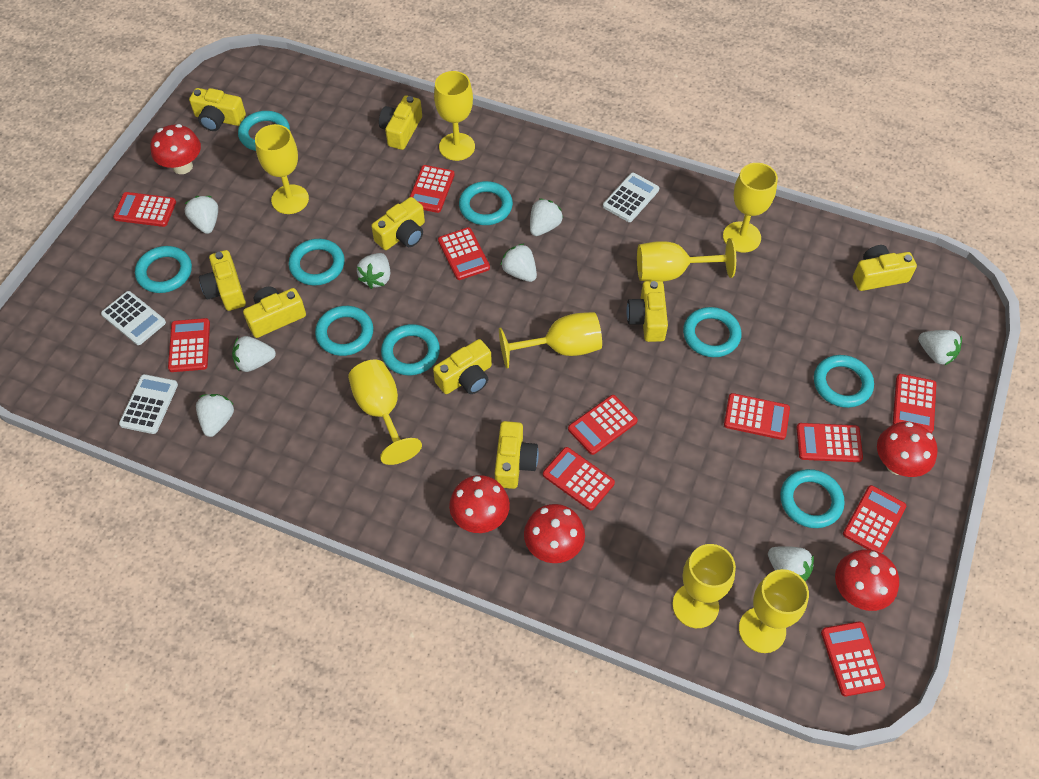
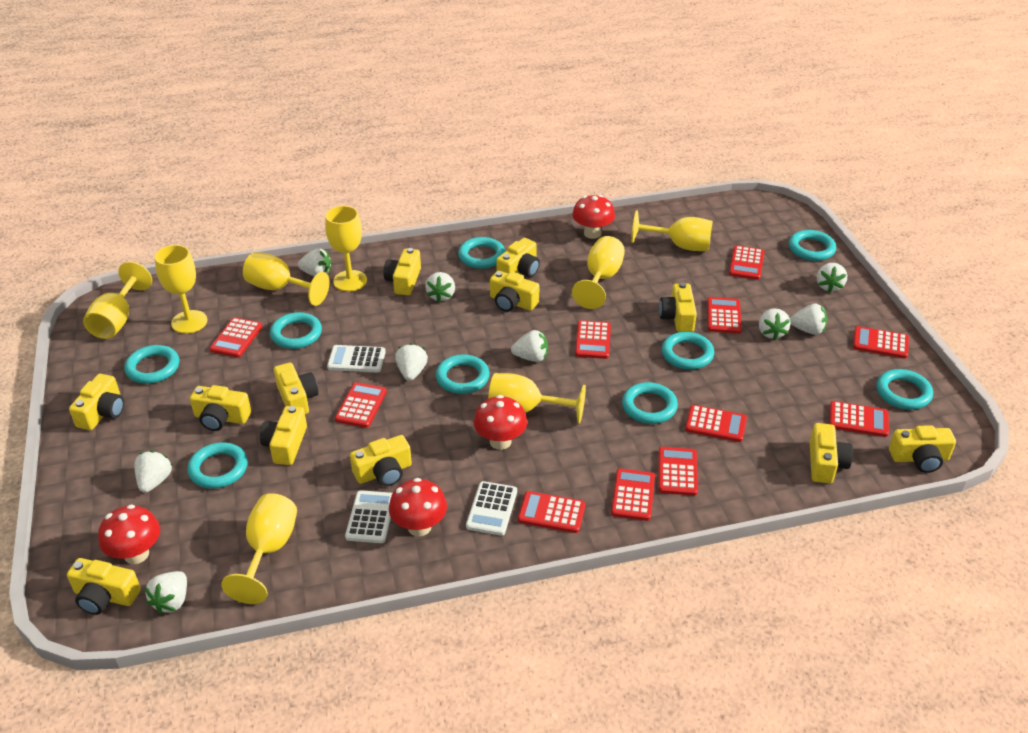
red mushroom: 5 -> 4
white strawberry: 8 -> 9
yellow camera: 9 -> 12

